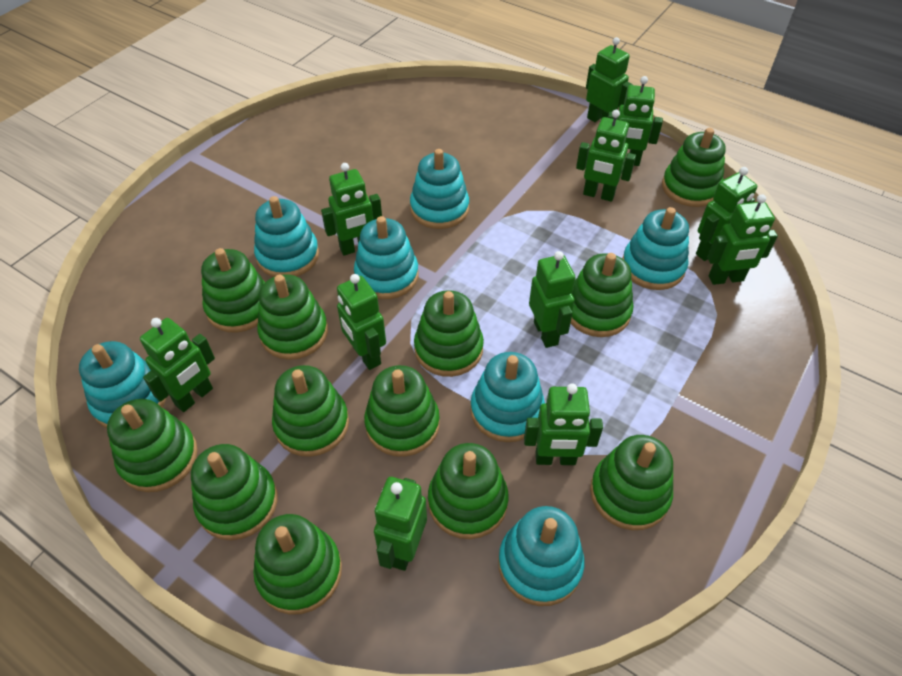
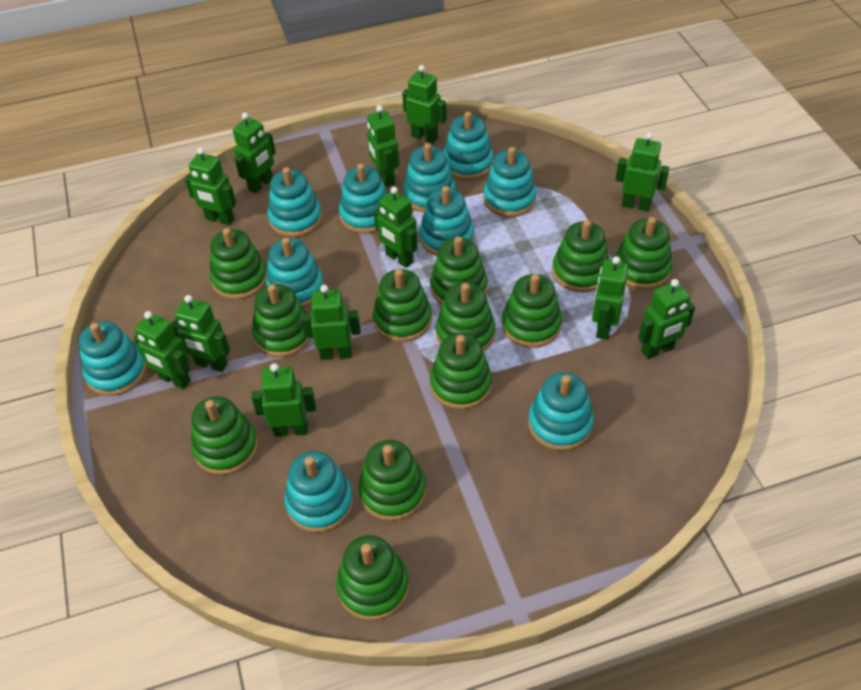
green robot: 11 -> 12
turquoise stacking toy: 7 -> 10

